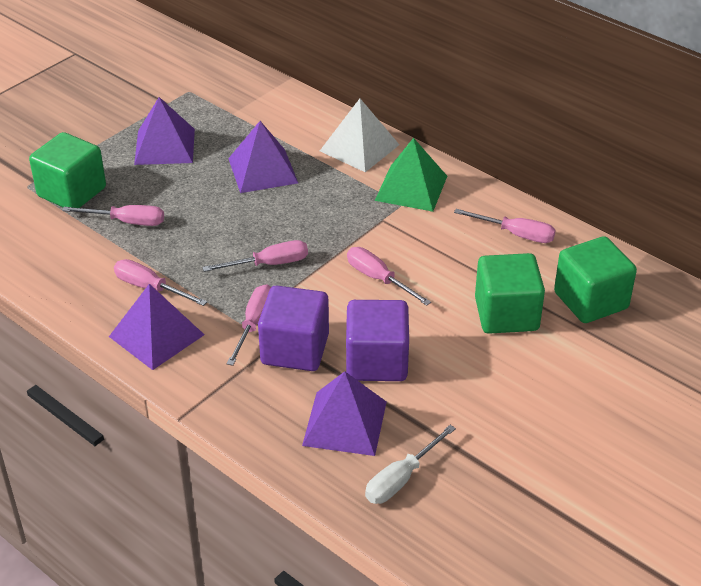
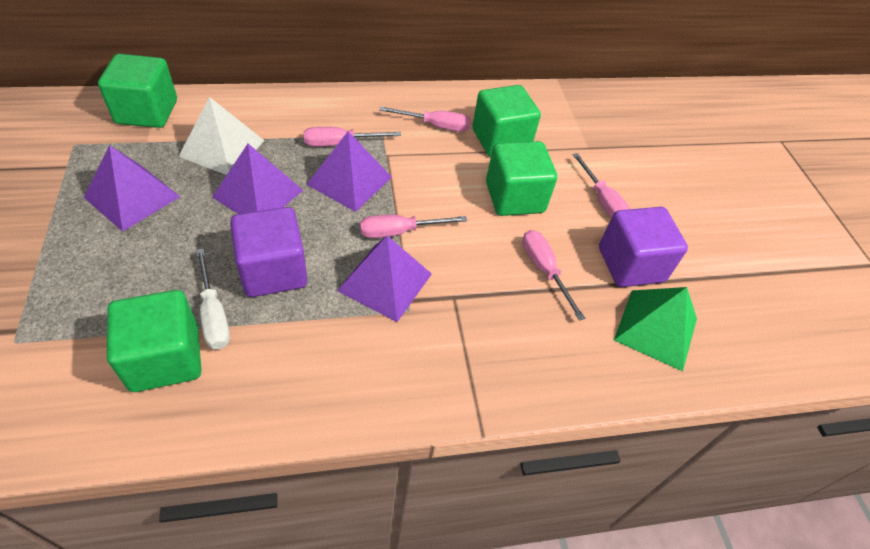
green cube: 3 -> 4
pink screwdriver: 6 -> 5

